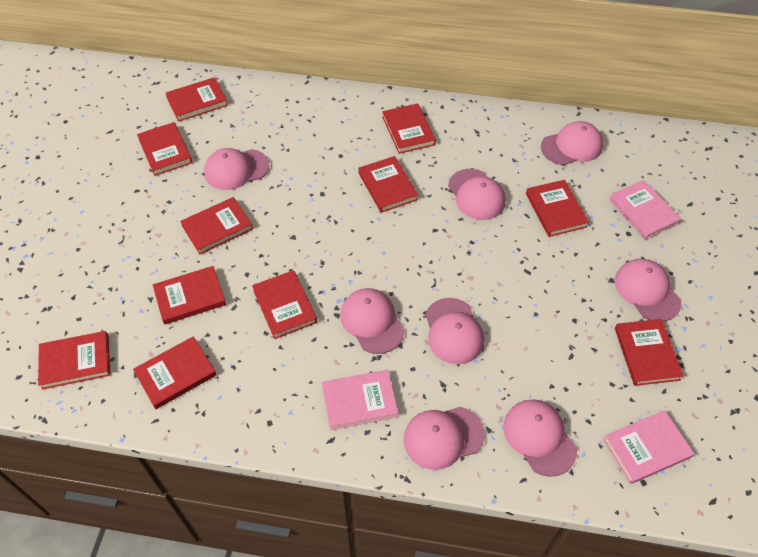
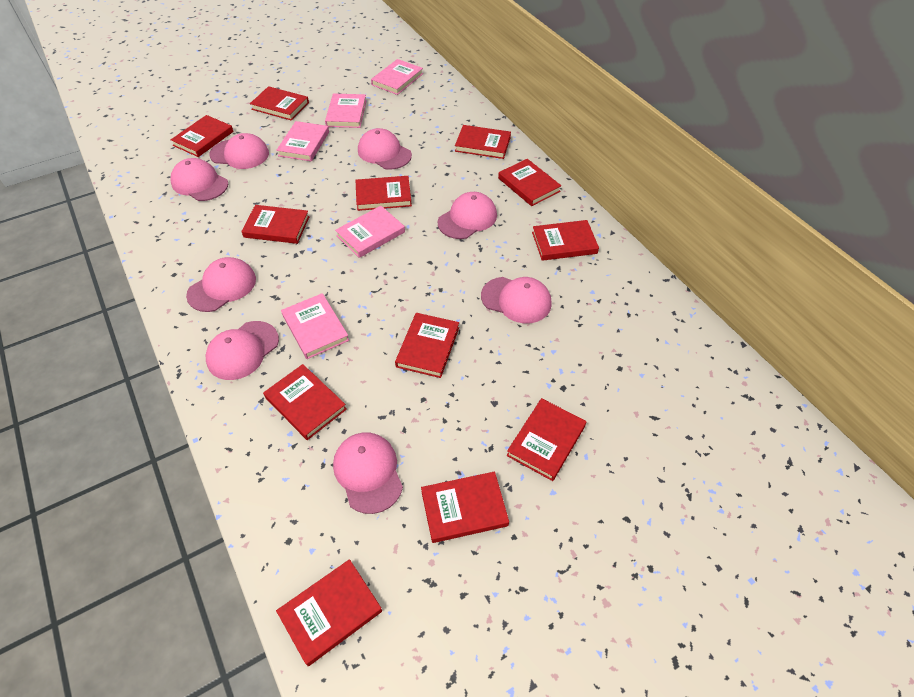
pink book: 3 -> 5
red book: 11 -> 12

